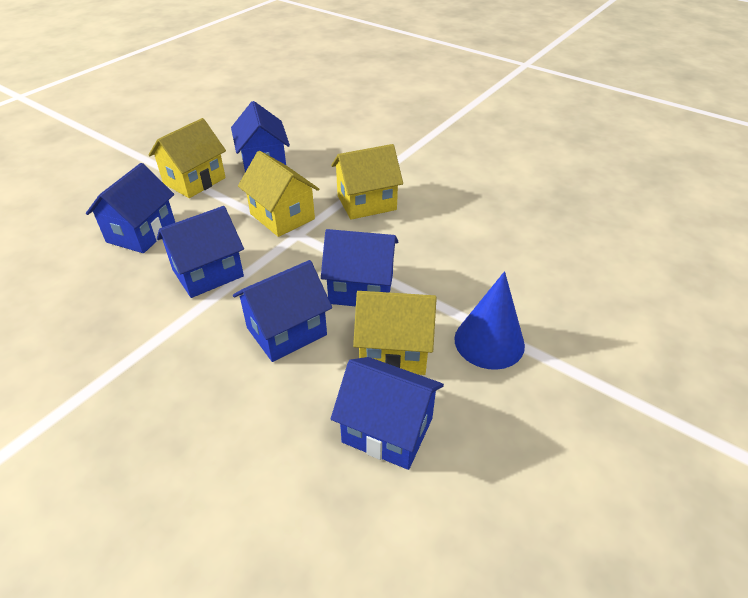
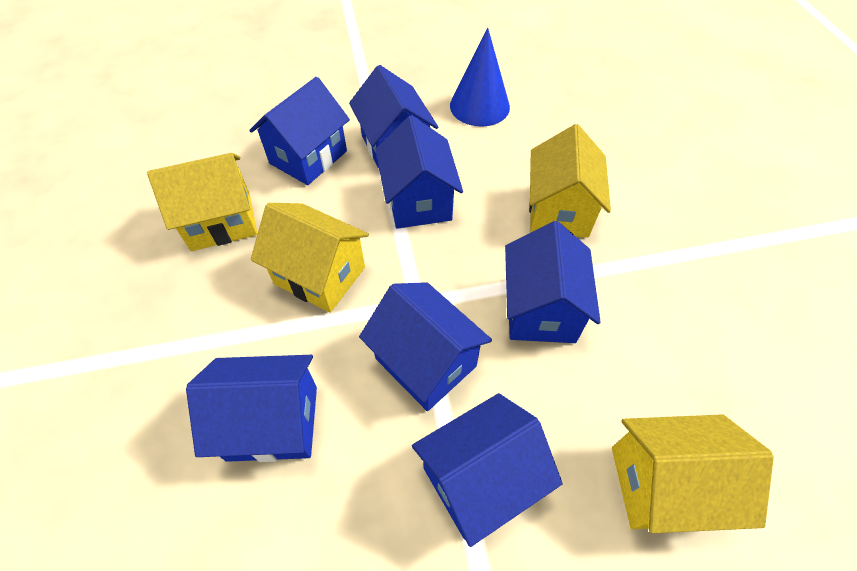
blue house: 6 -> 7

